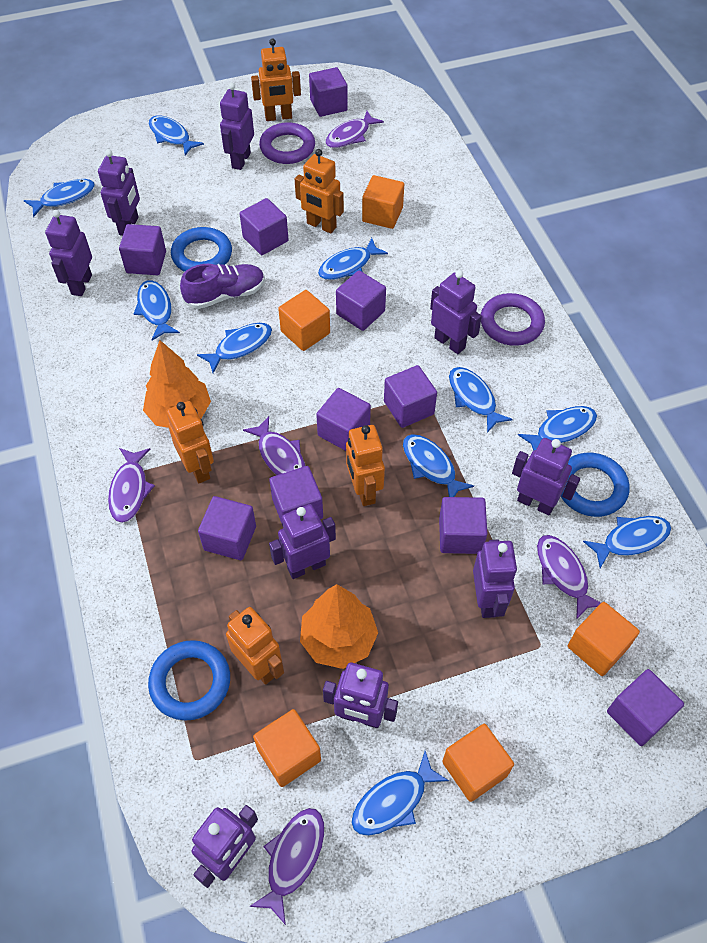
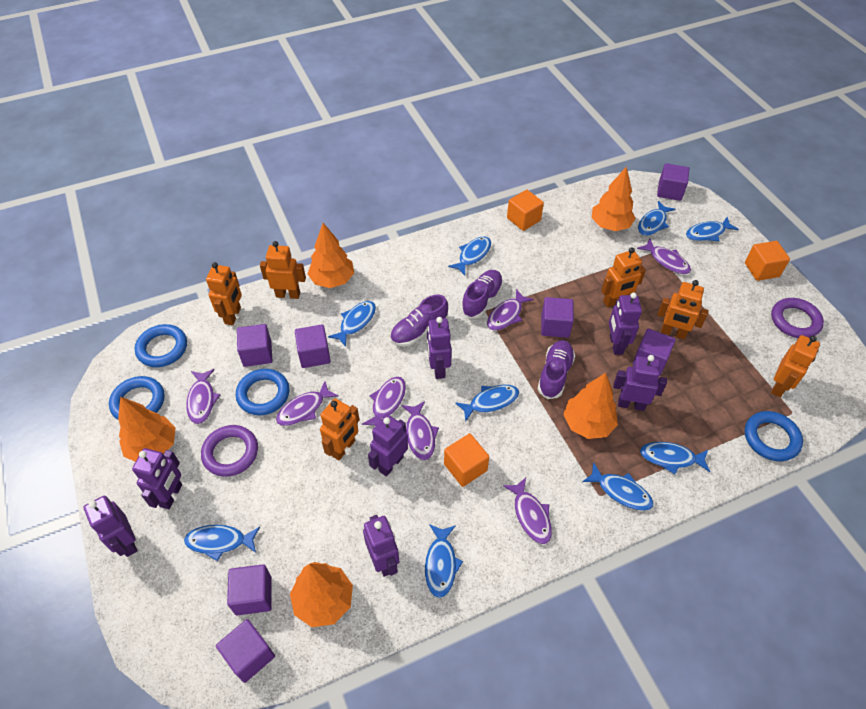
blue fish: 10 -> 9
blue ring: 3 -> 4
orange cube: 5 -> 3
orange robot: 5 -> 6
orange tree: 2 -> 5
purple cube: 10 -> 7
purple fish: 5 -> 7
purple robot: 9 -> 7
purple shoe: 1 -> 3

